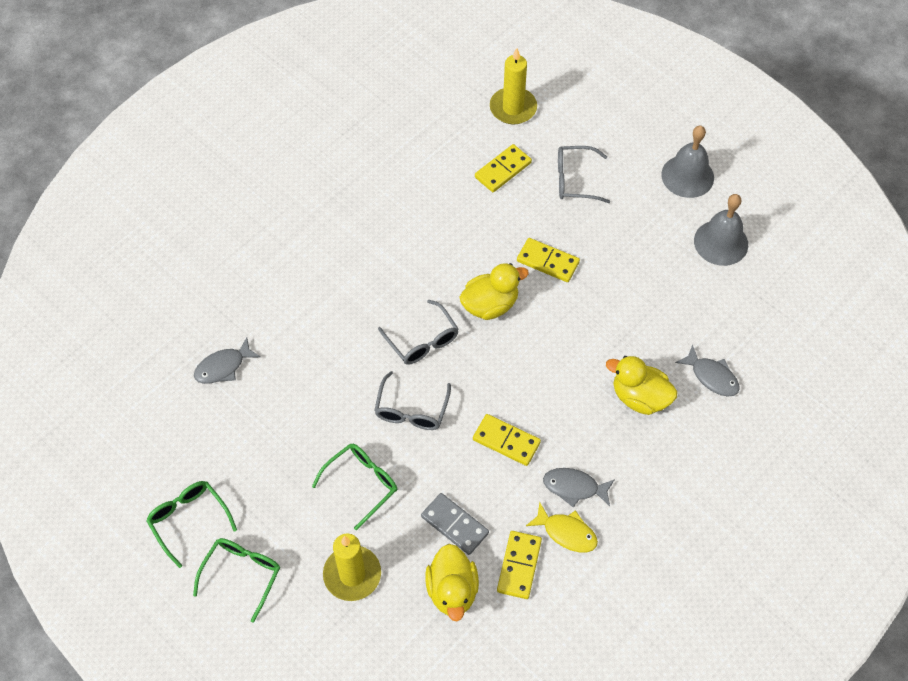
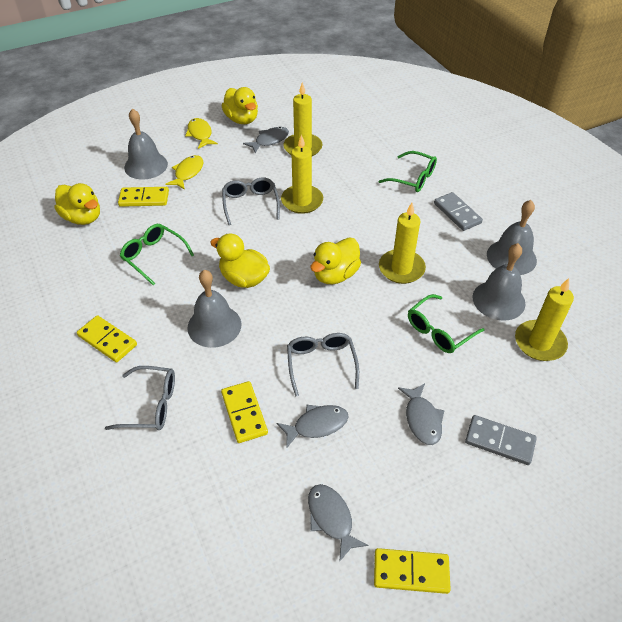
grey bell: 2 -> 4
grey domino: 1 -> 2
grey fish: 3 -> 4
yellow candle: 2 -> 4
yellow duck: 3 -> 4
yellow fish: 1 -> 2

